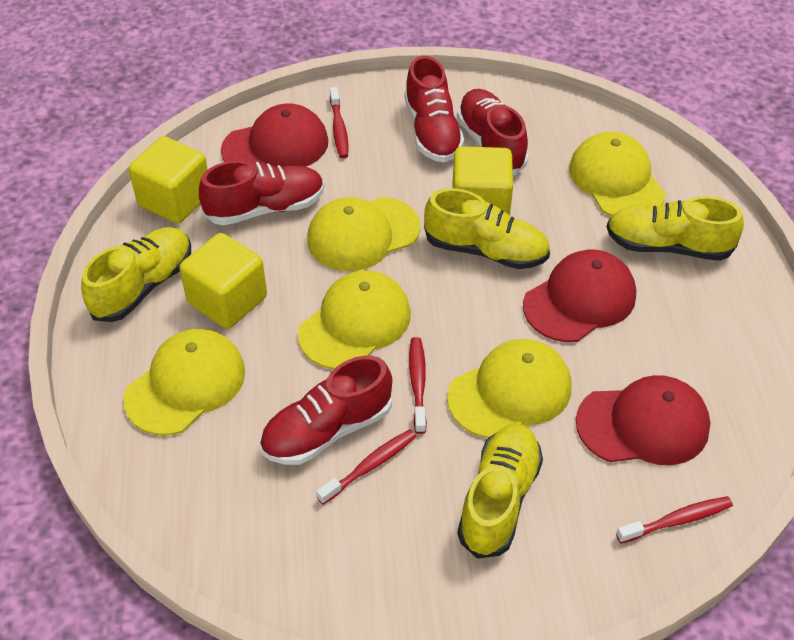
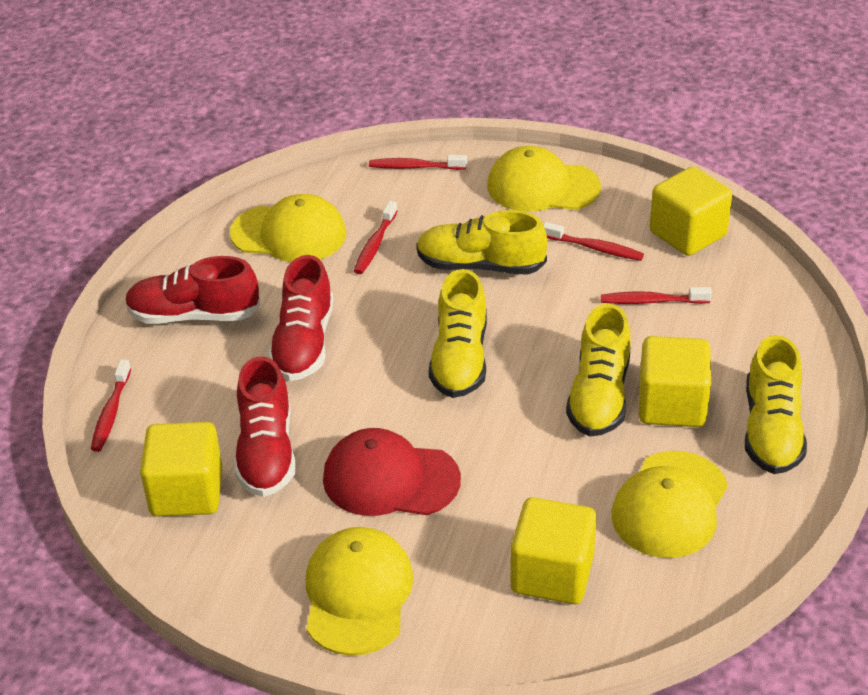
red cap: 3 -> 1
red shoe: 4 -> 3
red toothbrush: 4 -> 5
yellow cap: 5 -> 4
yellow cube: 3 -> 4

